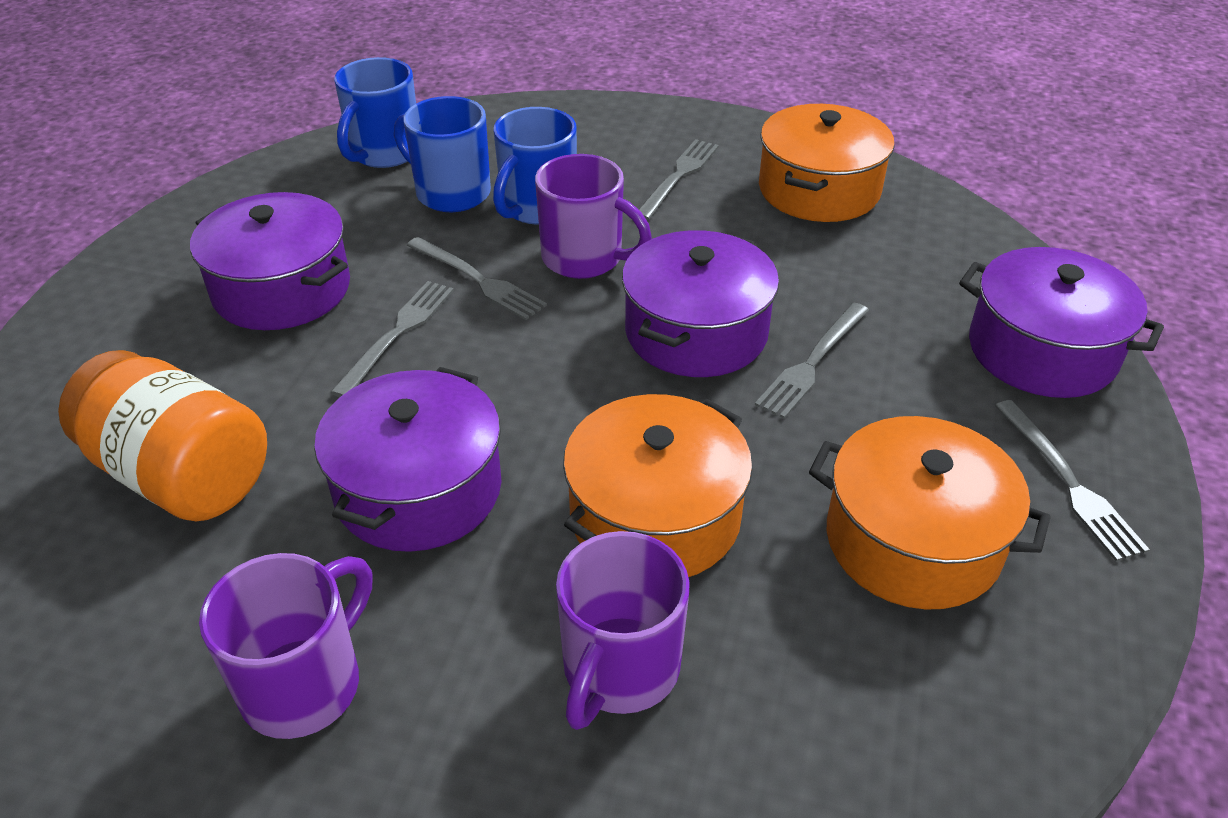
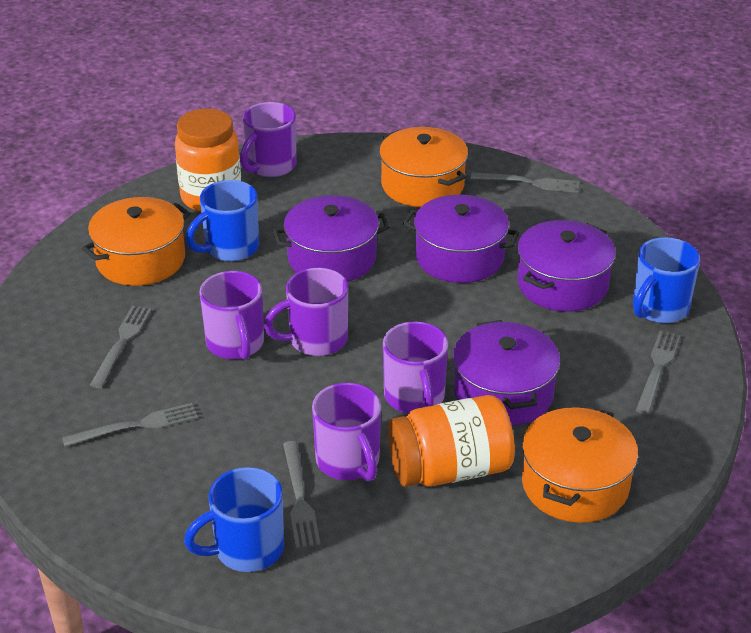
orange jar: 1 -> 2
purple mug: 3 -> 5

